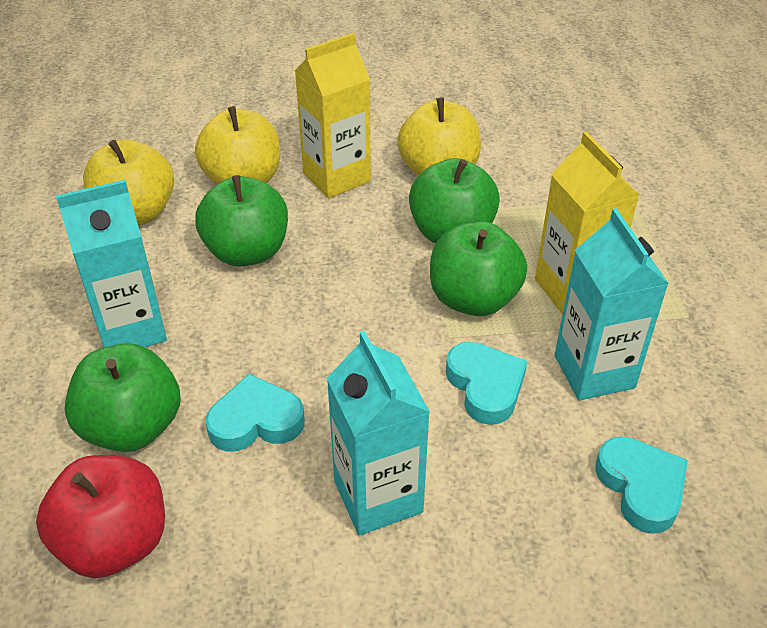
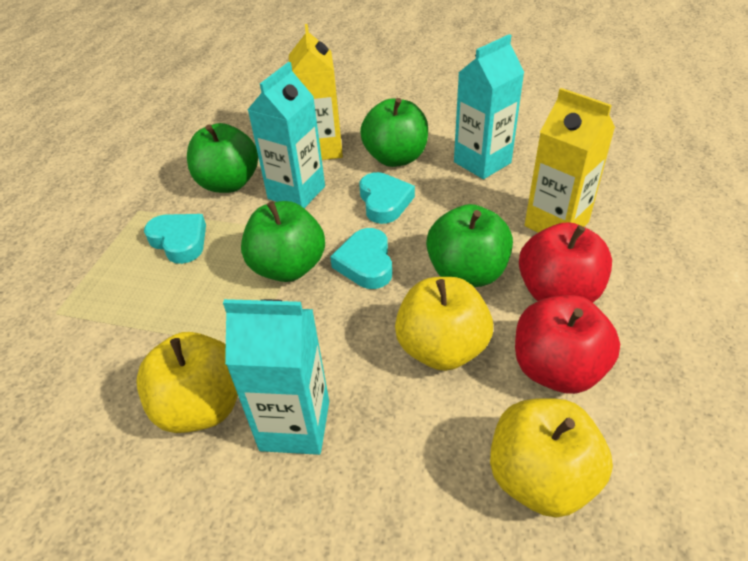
red apple: 1 -> 2

